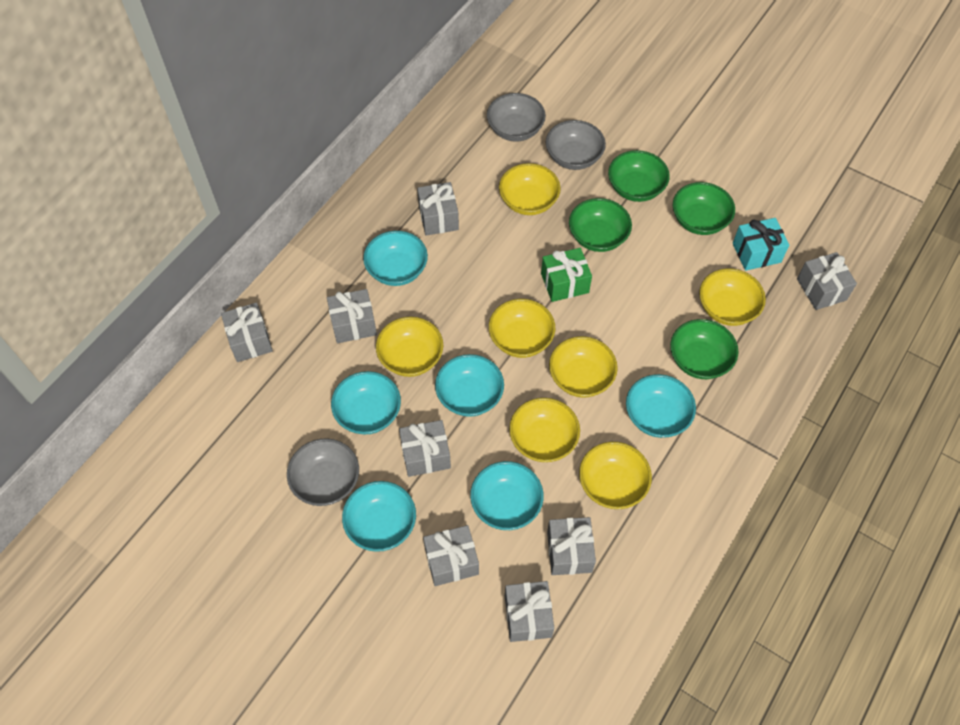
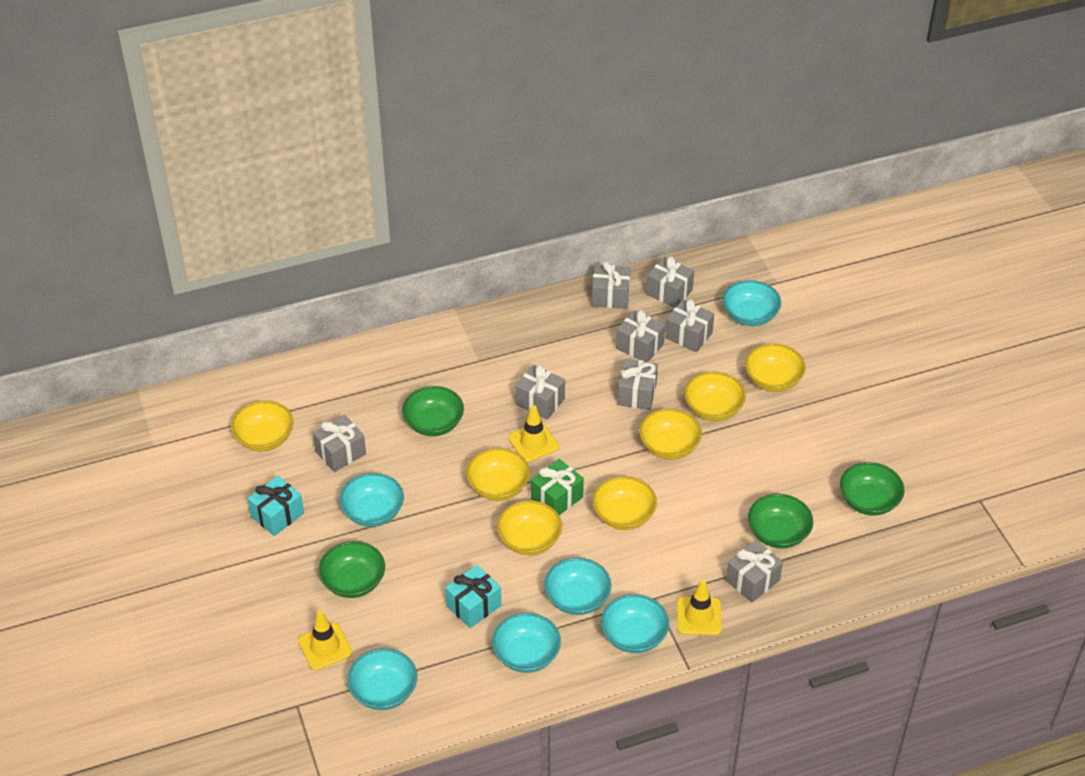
grey bowl: 3 -> 0
turquoise gift: 1 -> 2
yellow traffic cone: 0 -> 3

